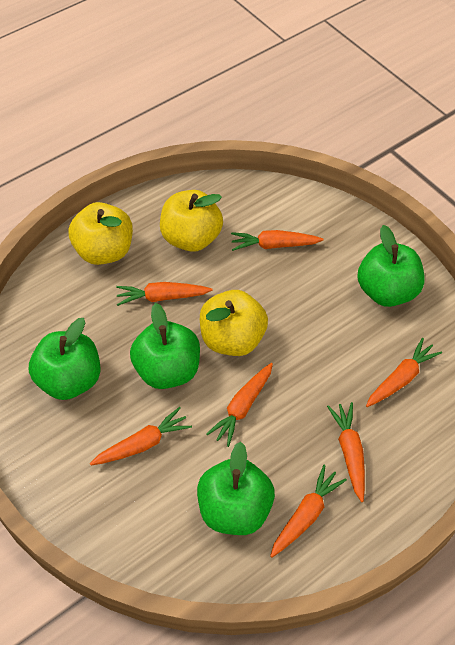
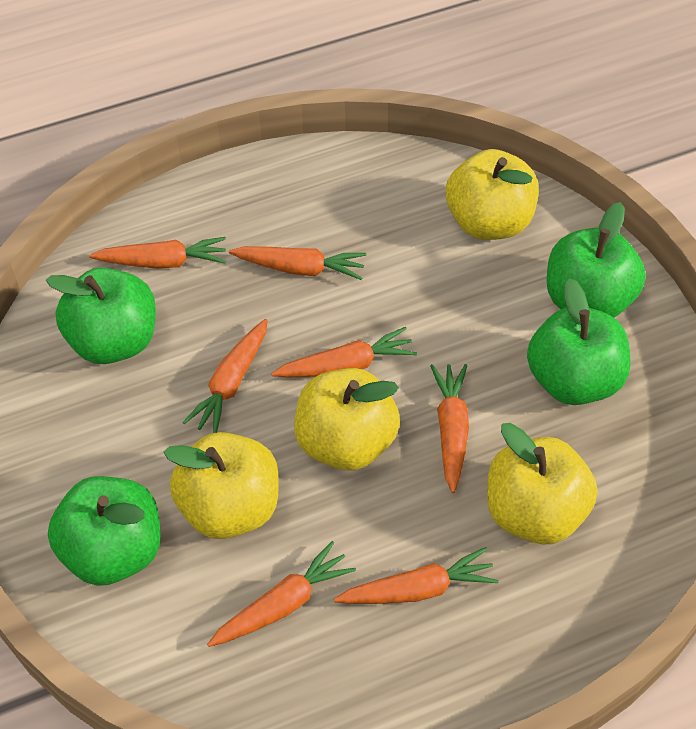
yellow apple: 3 -> 4

